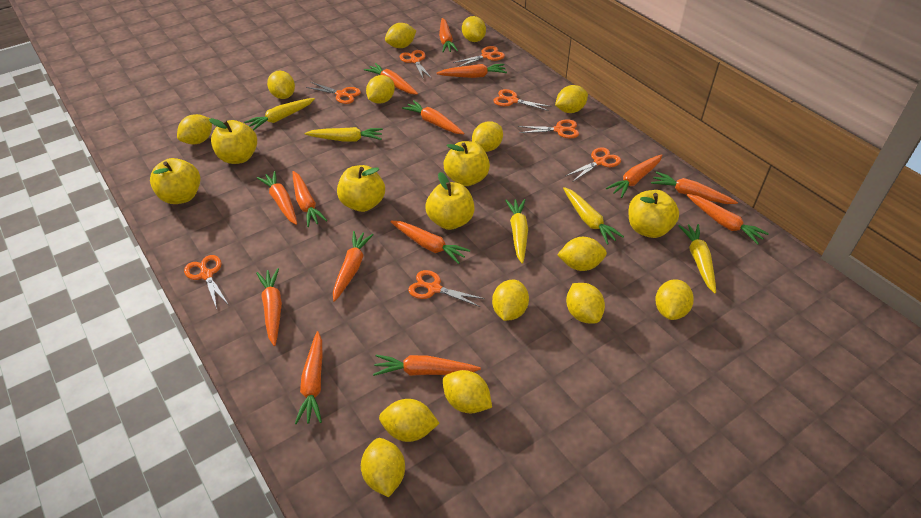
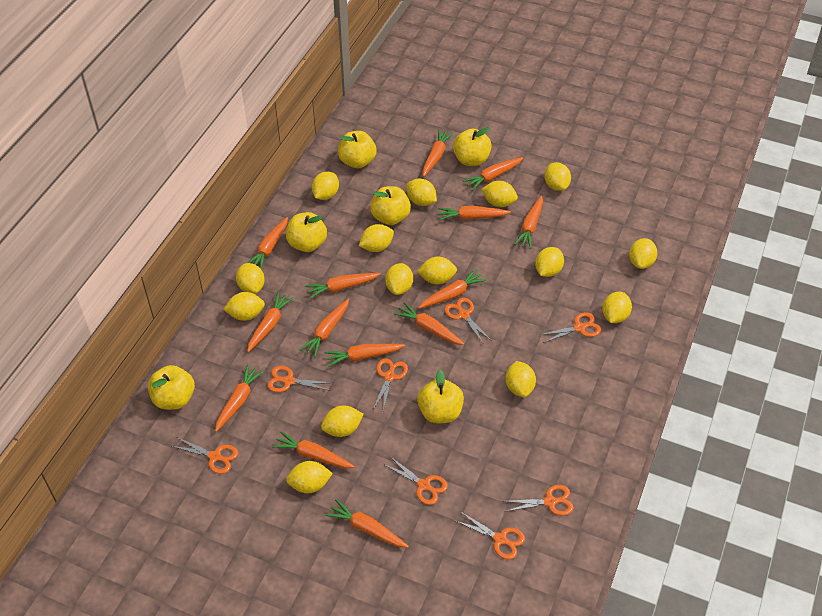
yellow carrot: 5 -> 0
yellow lemon: 14 -> 15

